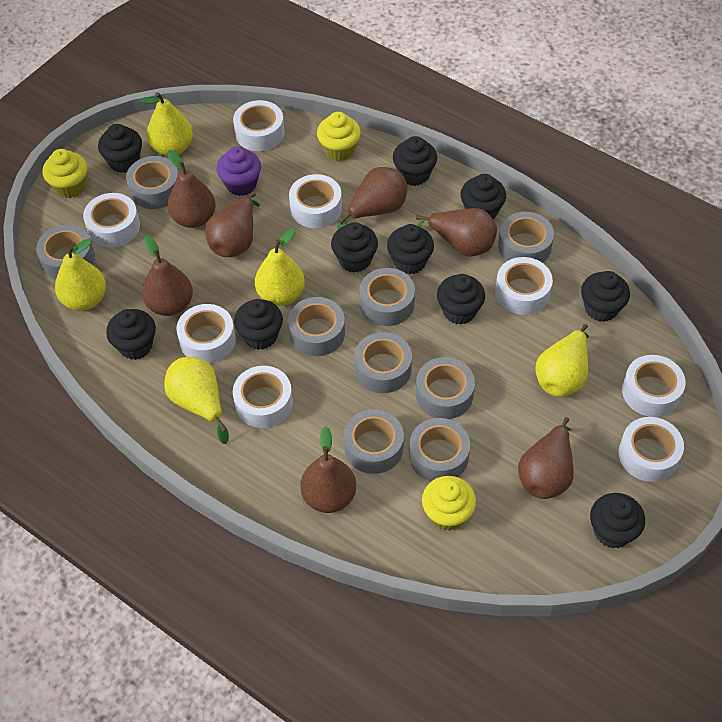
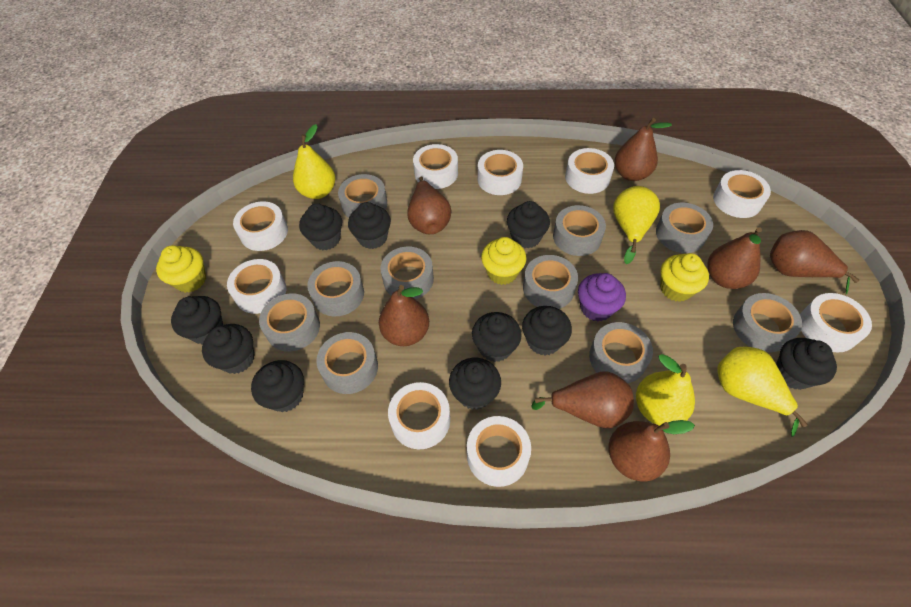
grey tape: 9 -> 10
white tape: 8 -> 9
yellow pear: 5 -> 4

